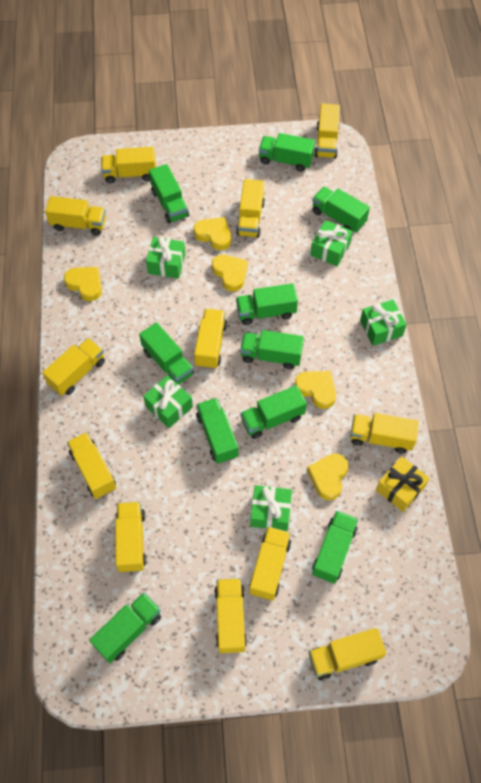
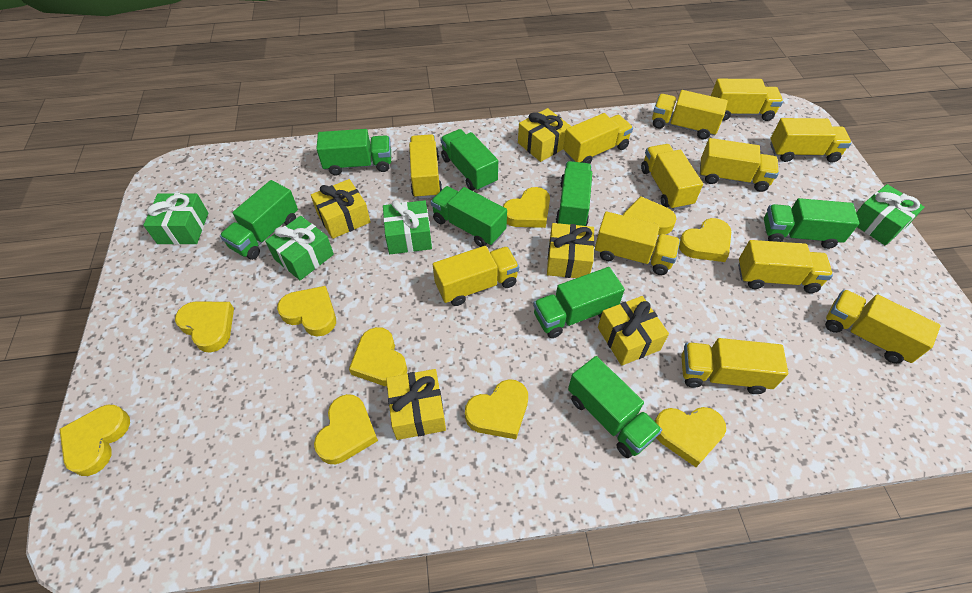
green gift: 5 -> 4
green truck: 10 -> 8
yellow gift: 1 -> 5
yellow heart: 5 -> 10

